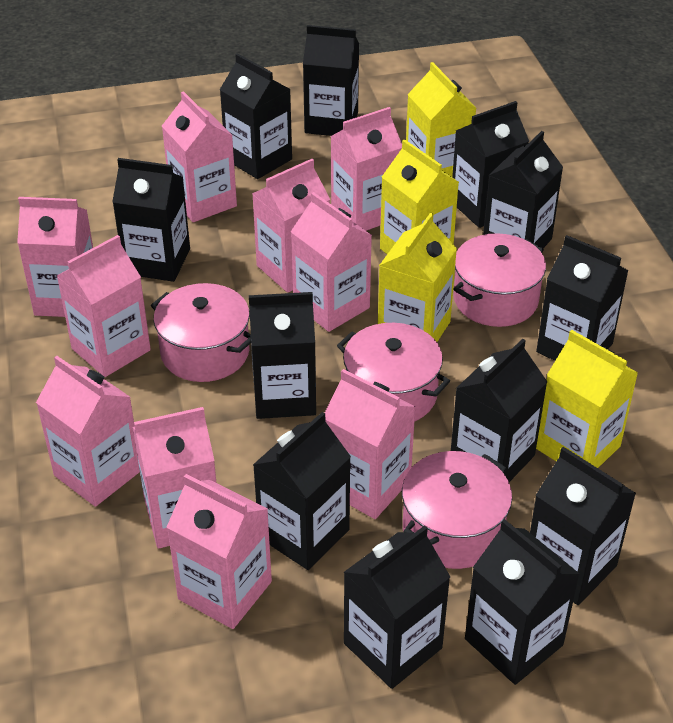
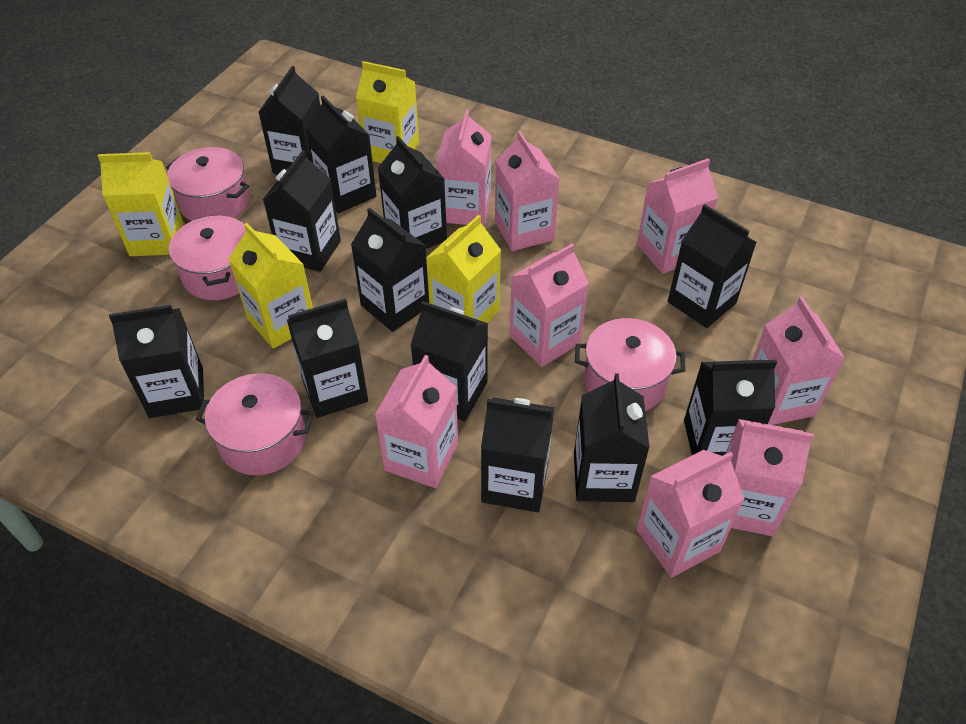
pink carton: 10 -> 8

